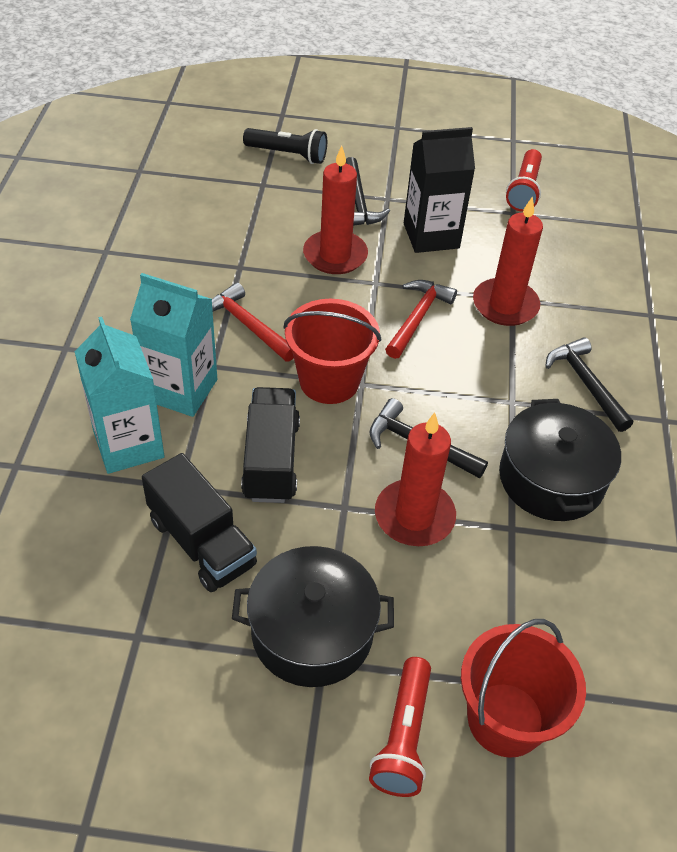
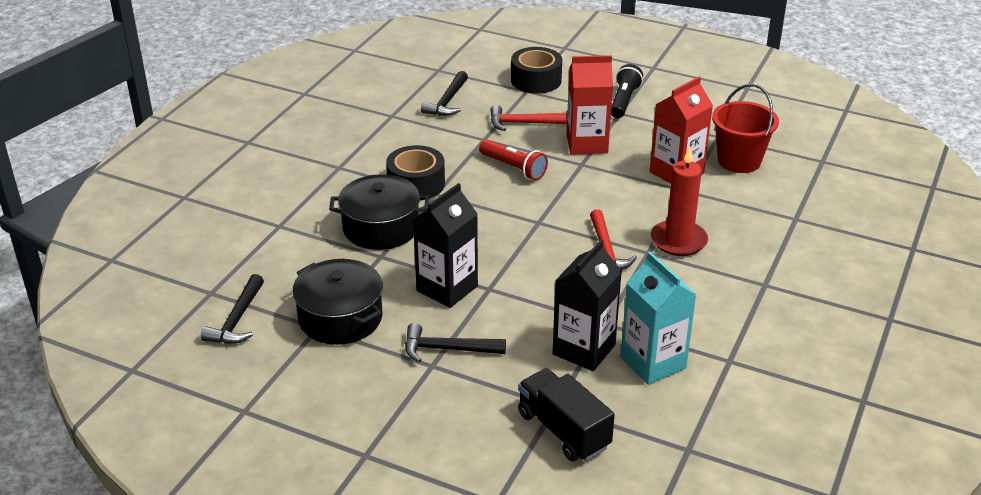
black carton: 1 -> 2
black tape: 0 -> 2
black truck: 2 -> 1
red bucket: 2 -> 1
red candle: 3 -> 1
red carton: 0 -> 2
red flashlight: 2 -> 1
turquoise carton: 2 -> 1

